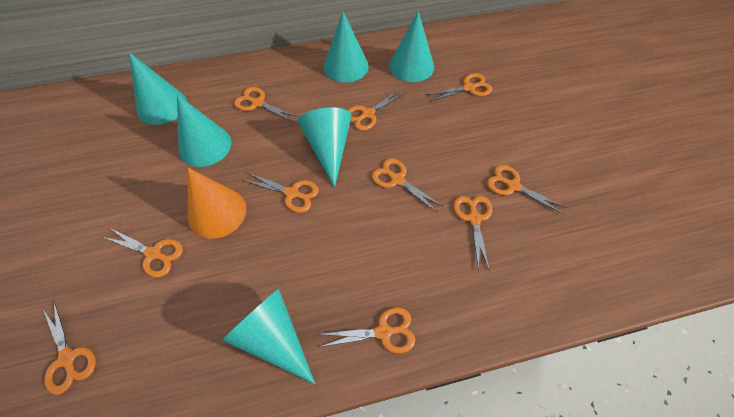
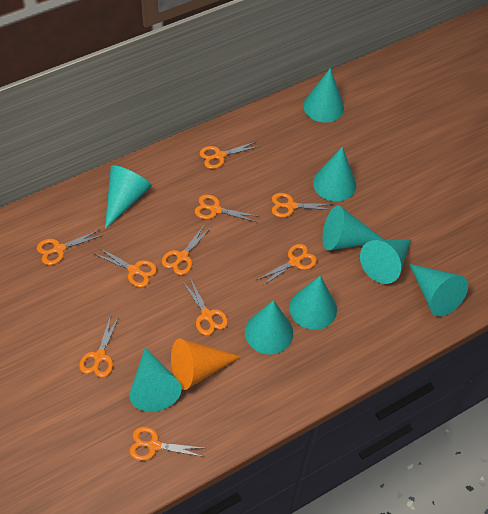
turquoise cone: 6 -> 9

